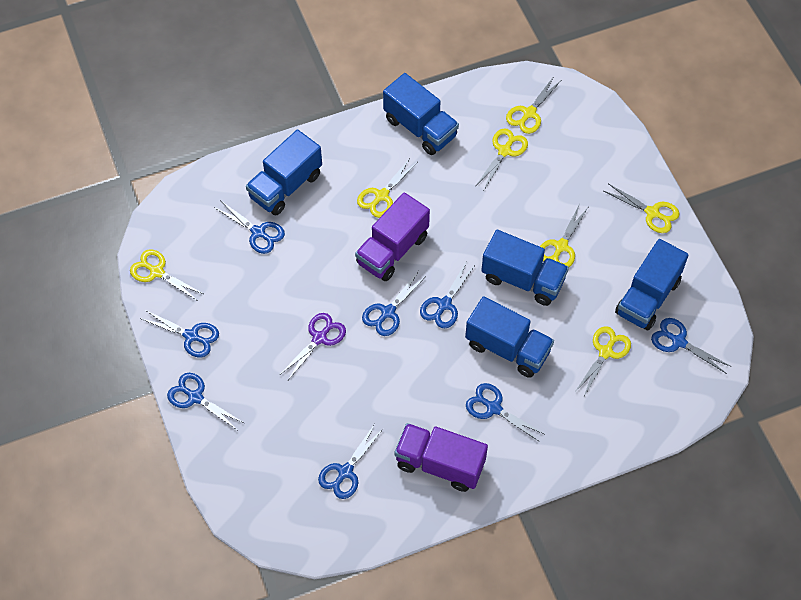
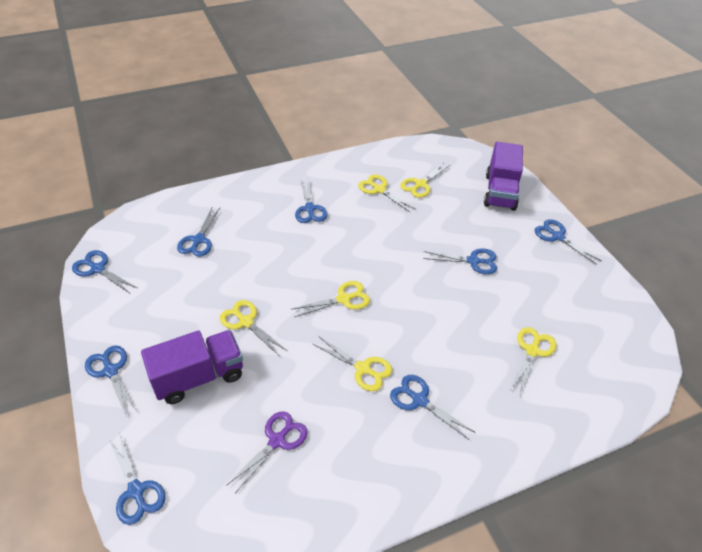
blue truck: 5 -> 0
yellow scissors: 7 -> 6

